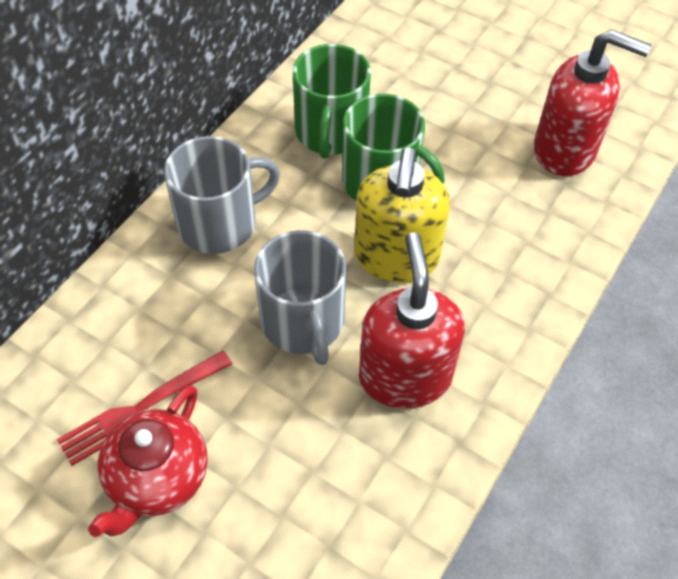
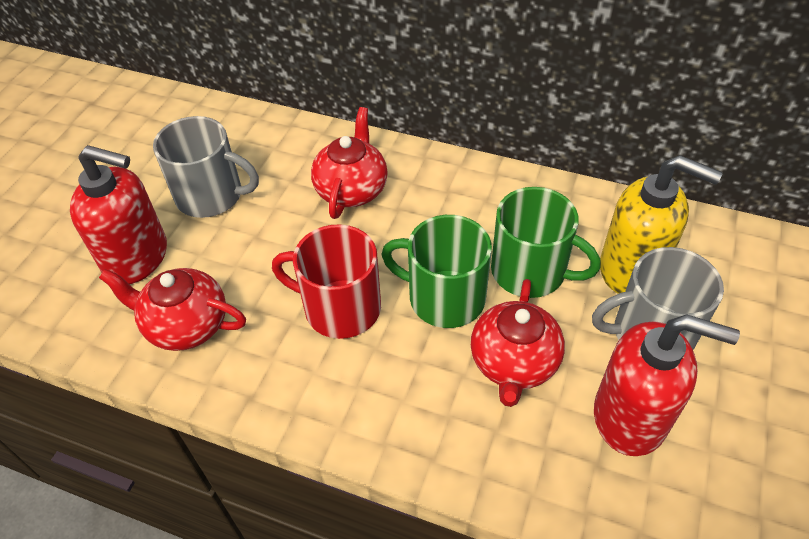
red fork: 1 -> 0
red mug: 0 -> 1
red teapot: 1 -> 3

